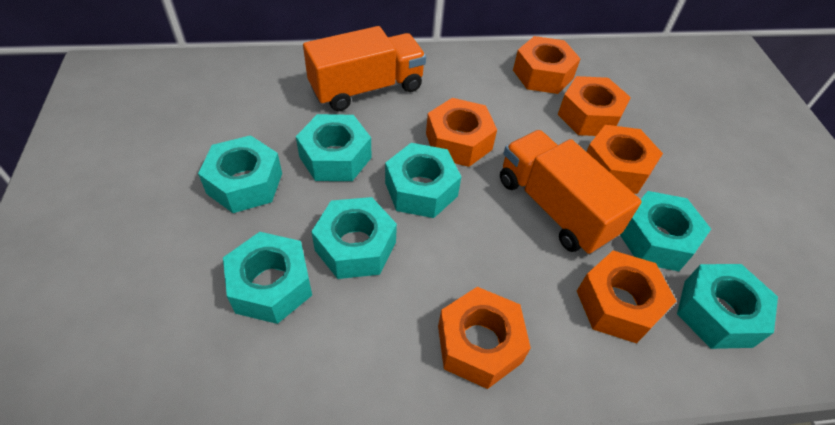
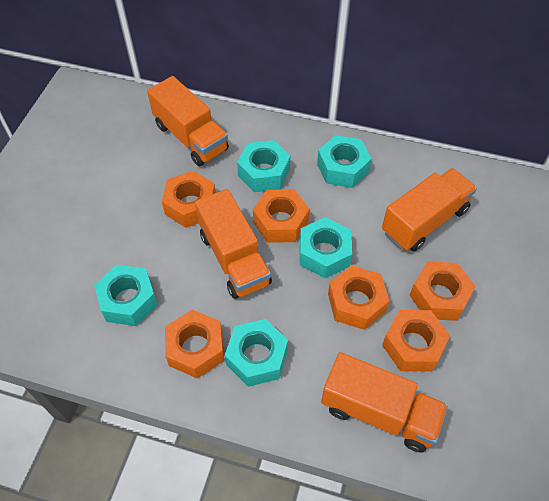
orange truck: 2 -> 4
turquoise nut: 7 -> 5

